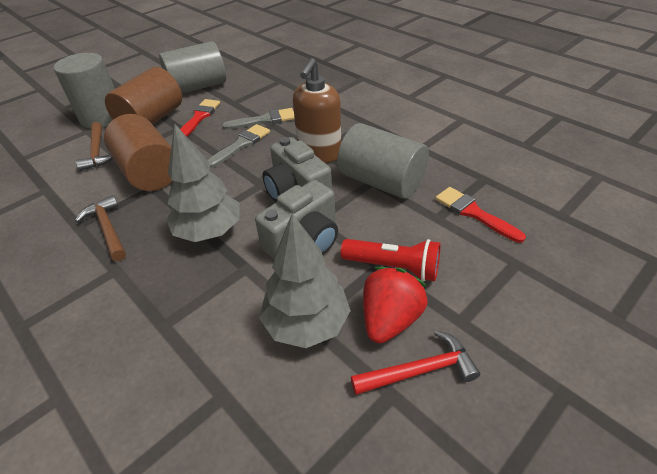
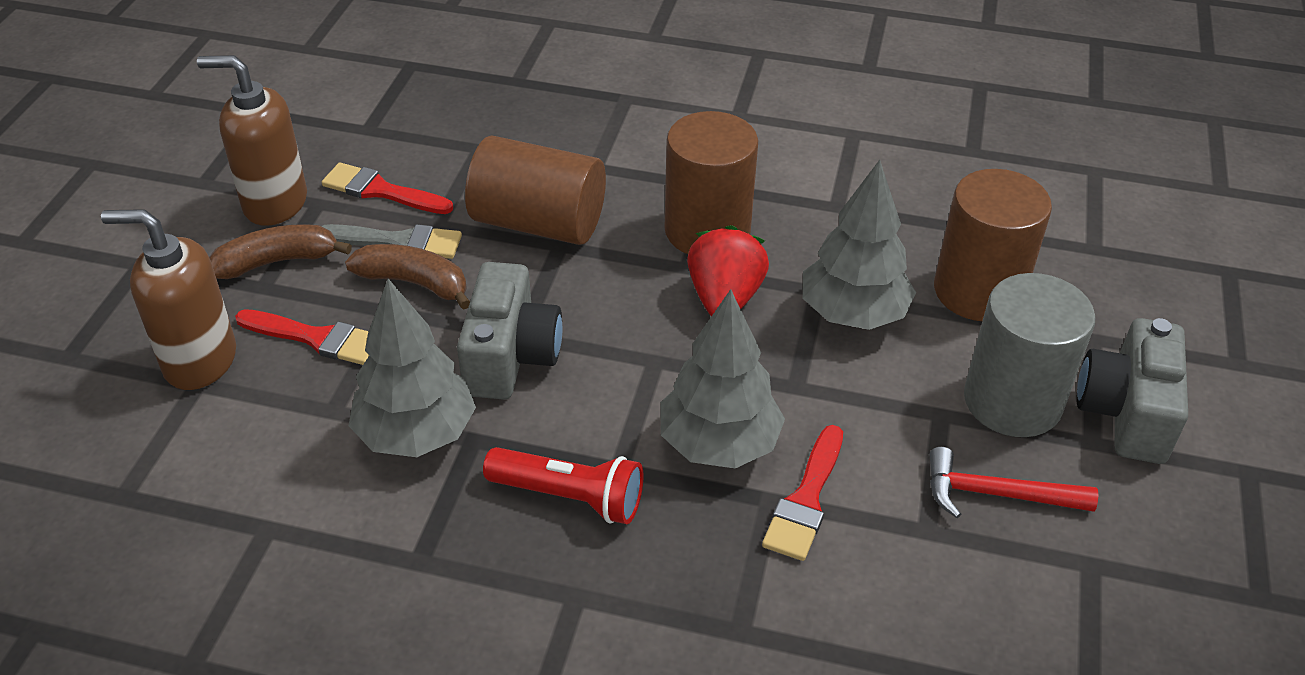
brown banana: 0 -> 2
brown cylinder: 2 -> 3
brown hammer: 2 -> 0
brown soap dispenser: 1 -> 2
grey brush: 2 -> 1
grey cylinder: 3 -> 1
grey tree: 2 -> 3
red brush: 2 -> 3

